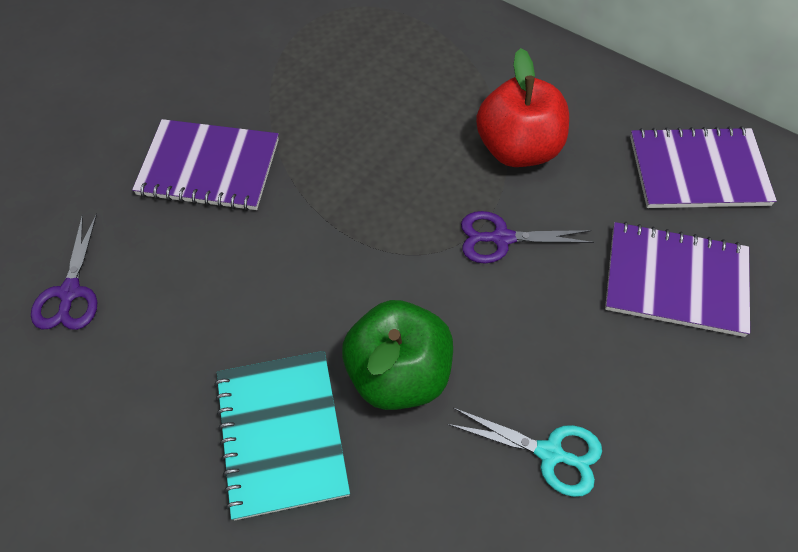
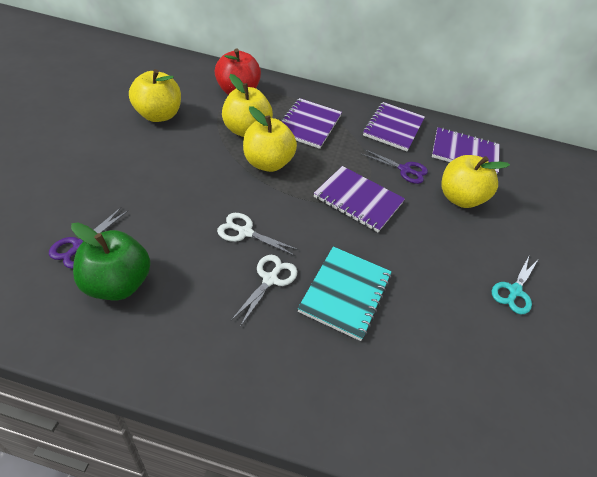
purple notebook: 3 -> 4
white scissors: 0 -> 2
yellow apple: 0 -> 4

